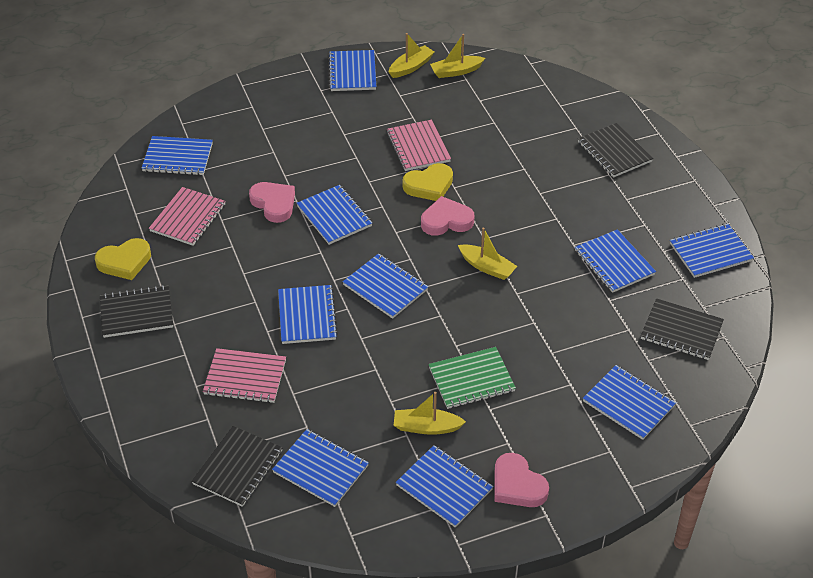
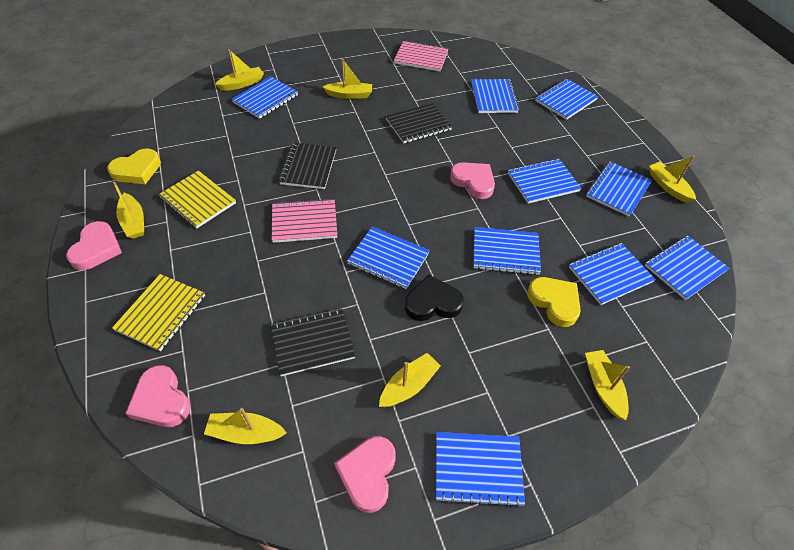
black heart: 0 -> 1
black notebook: 4 -> 3
green notebook: 1 -> 0
pink heart: 3 -> 4
pink notebook: 3 -> 2
yellow boat: 4 -> 7
yellow notebook: 0 -> 2

